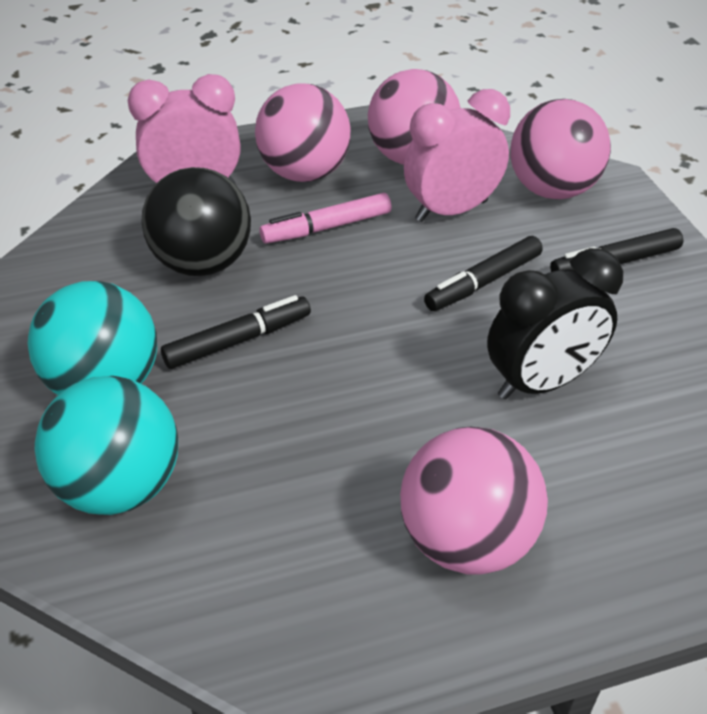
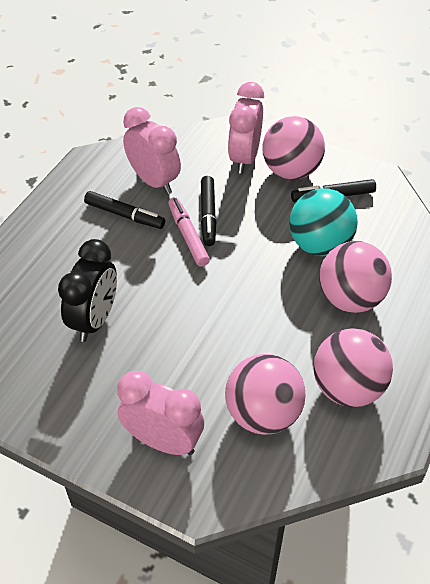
black ball: 1 -> 0
pink clock: 2 -> 3
turquoise ball: 2 -> 1

